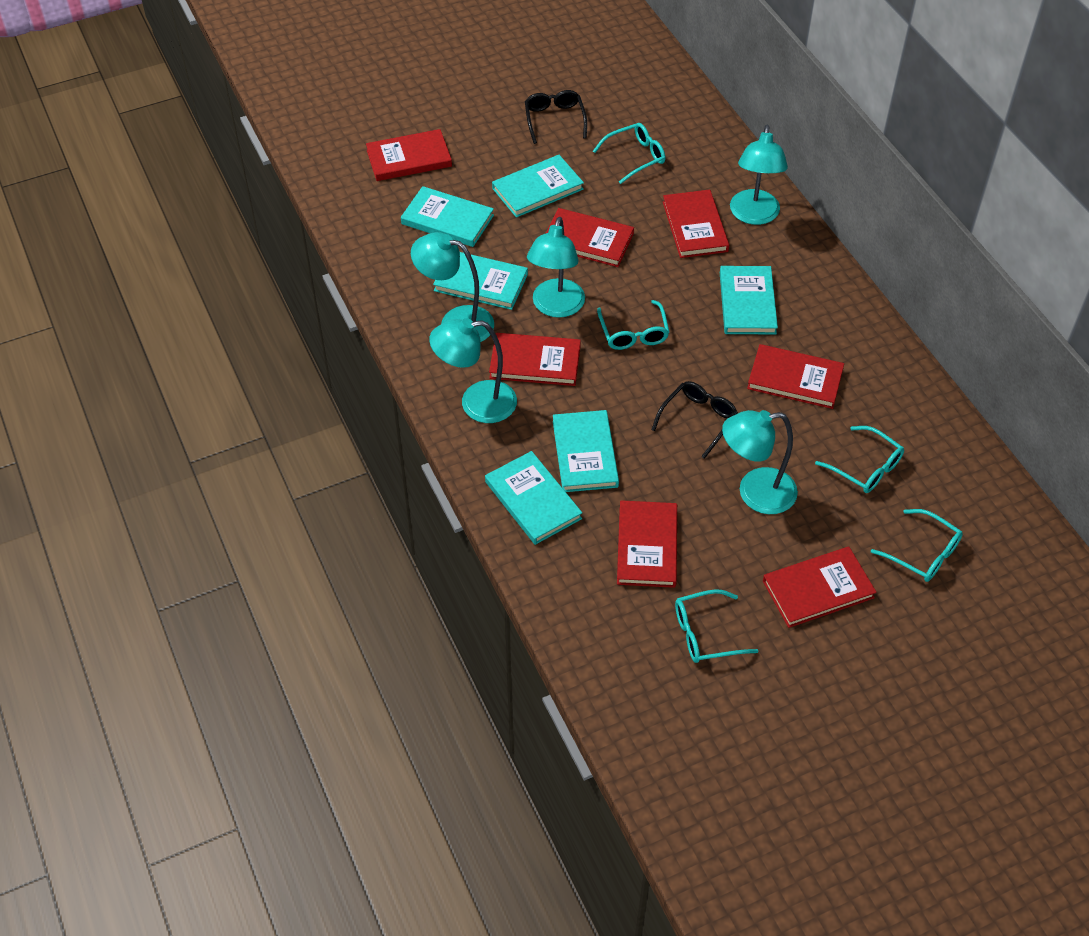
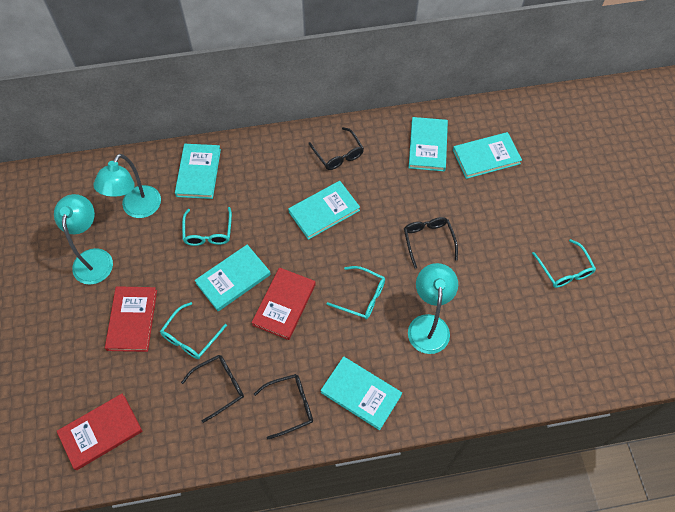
black glasses: 2 -> 4
red book: 7 -> 3
turquoise glasses: 5 -> 4
turquoise lamp: 5 -> 3

